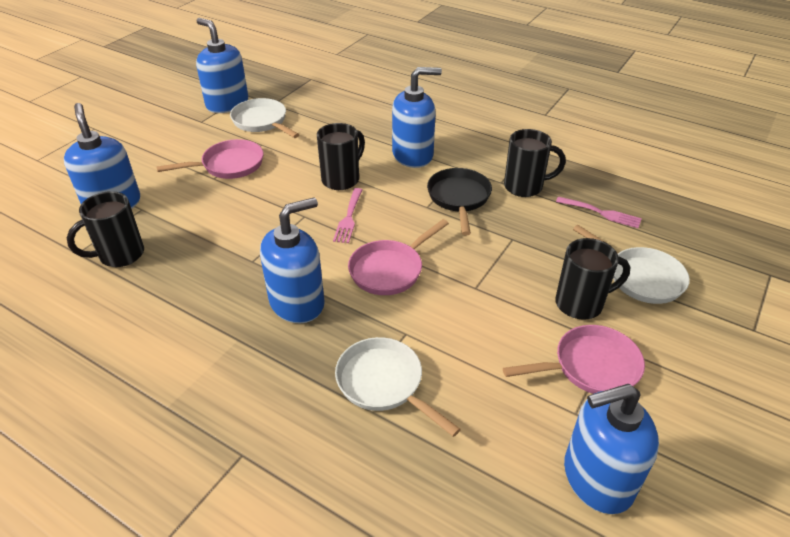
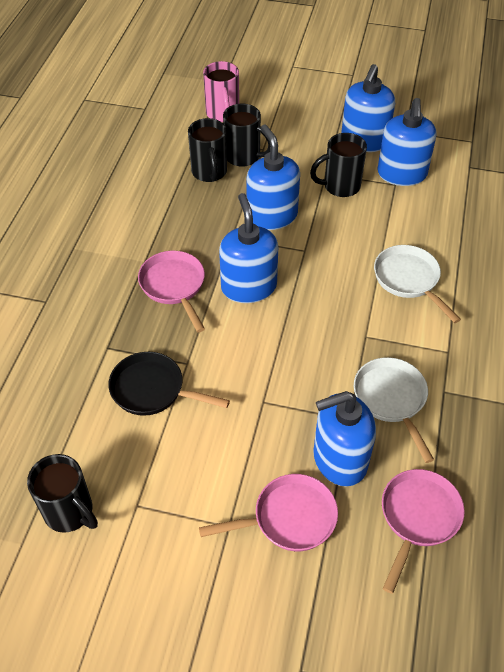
pink fork: 2 -> 0
pink mug: 0 -> 1
white pan: 3 -> 2

